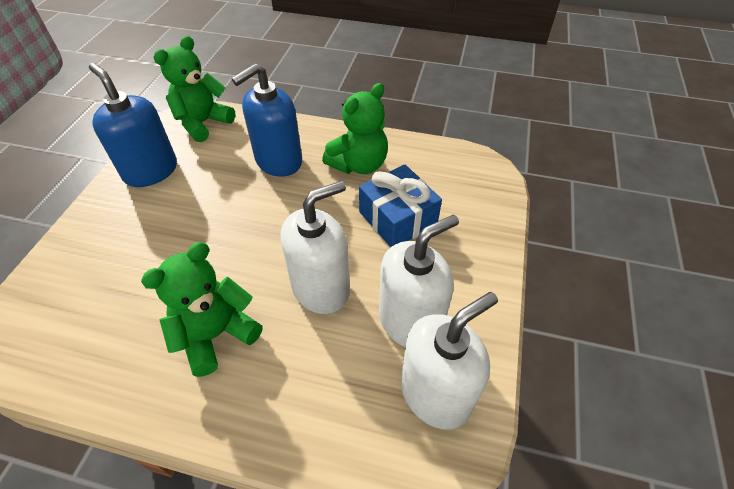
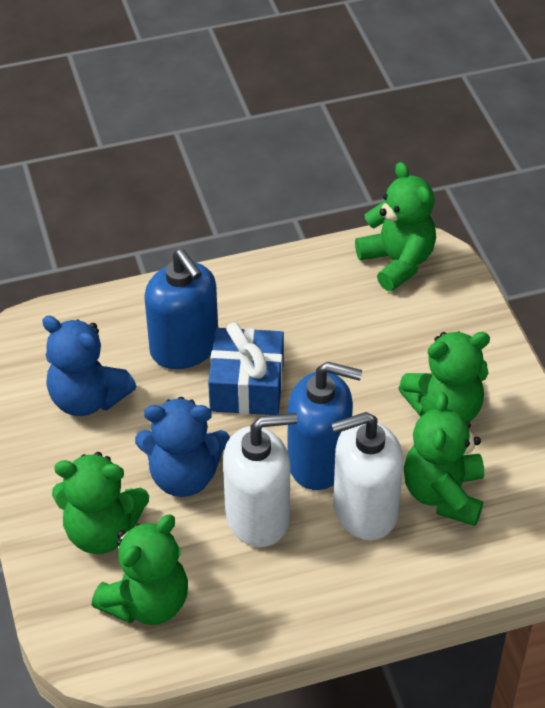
blue teddy bear: 0 -> 2
green teddy bear: 3 -> 5
white soap dispenser: 3 -> 2

